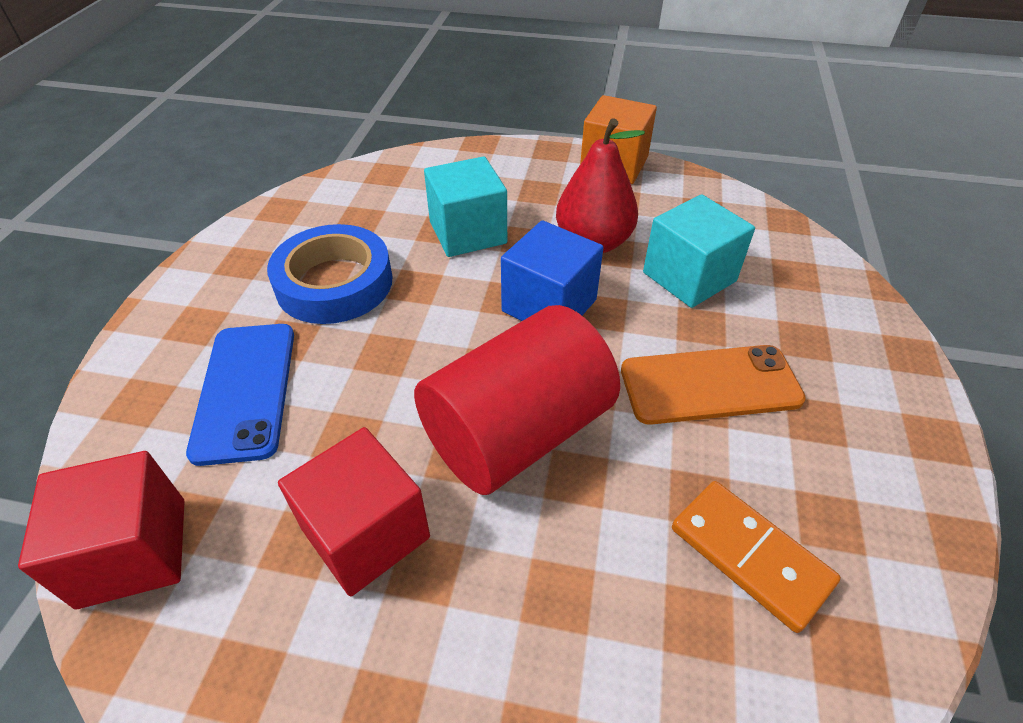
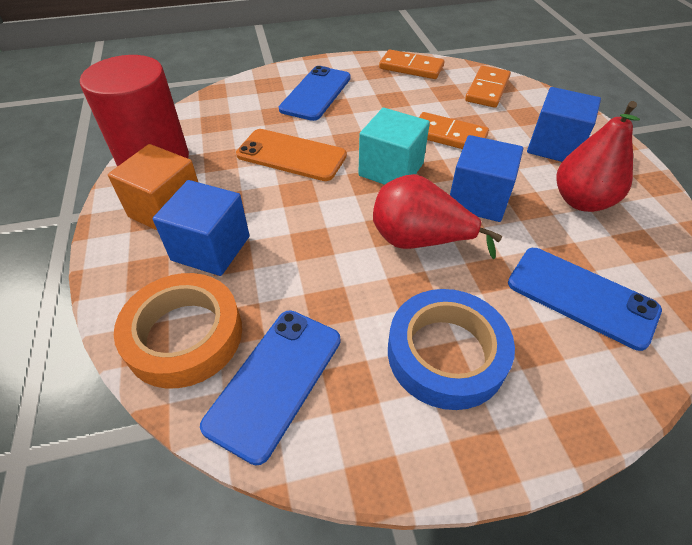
blue cube: 1 -> 3
blue phone: 1 -> 3
orange domino: 1 -> 3
orange tape: 0 -> 1
red cube: 2 -> 0
red pear: 1 -> 2
turquoise cube: 2 -> 1

